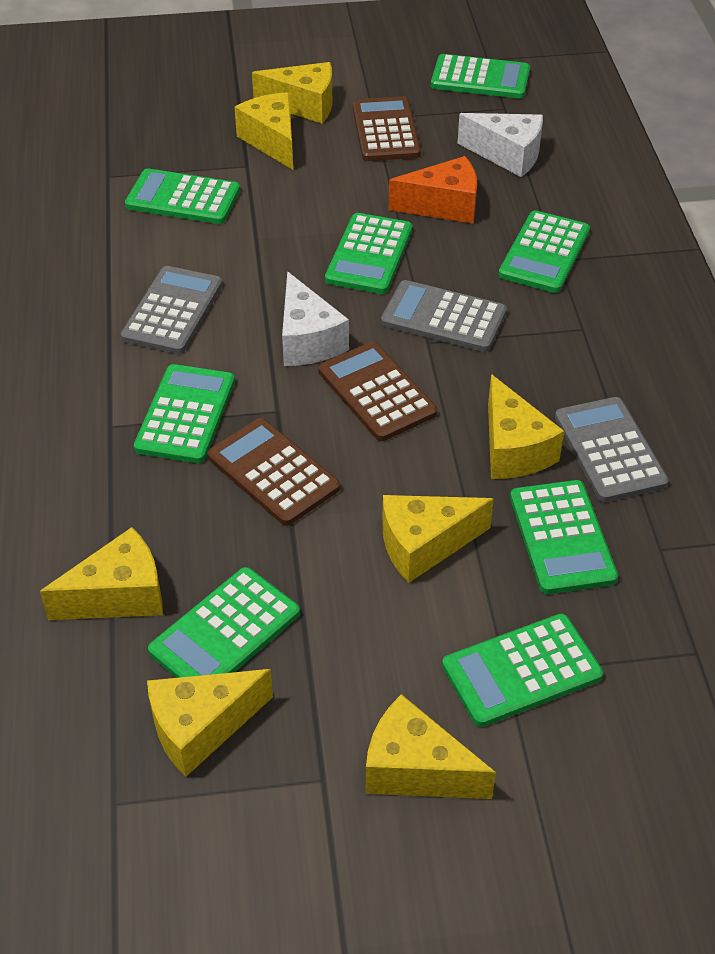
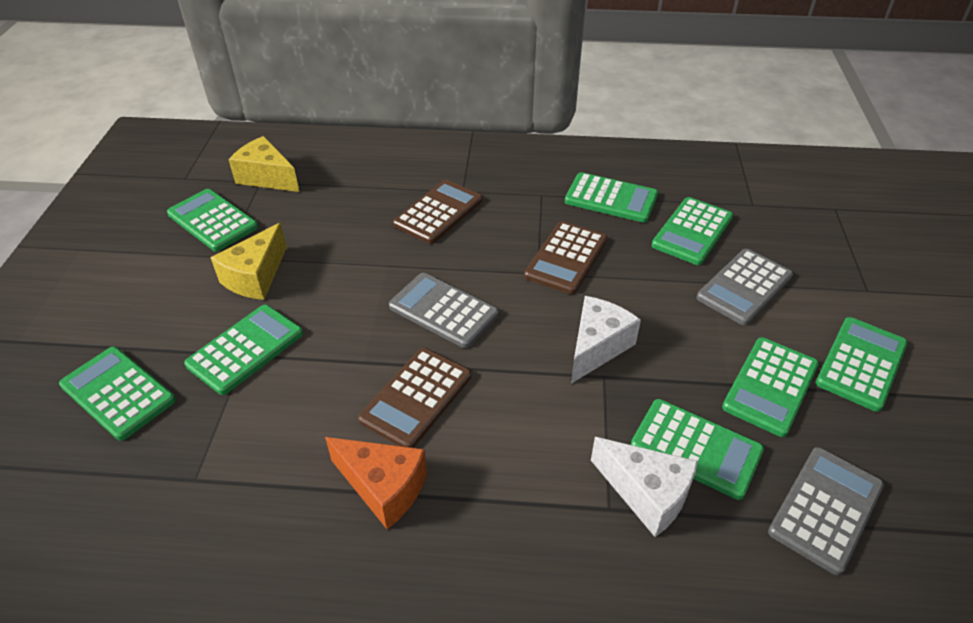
yellow cheese: 7 -> 2

